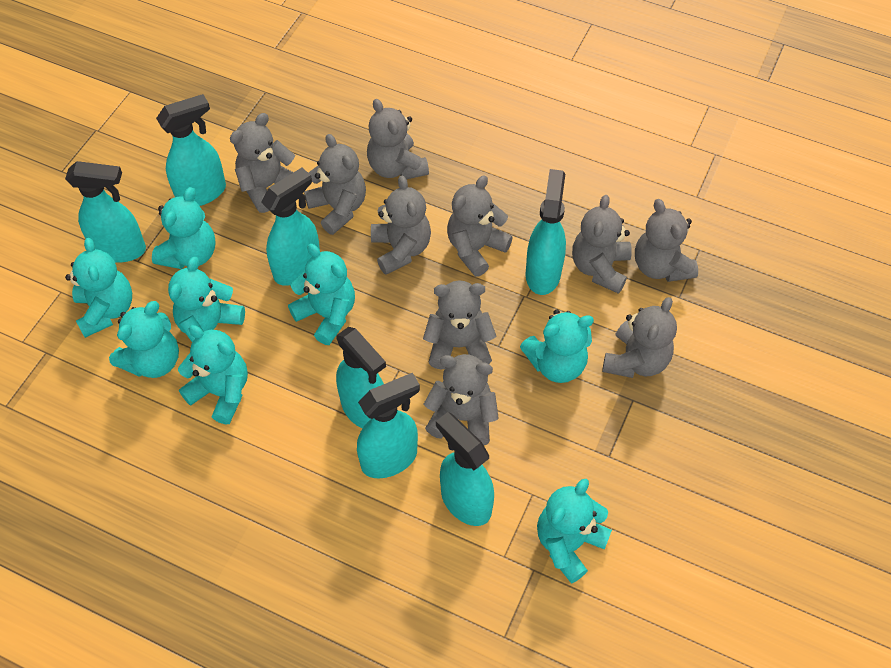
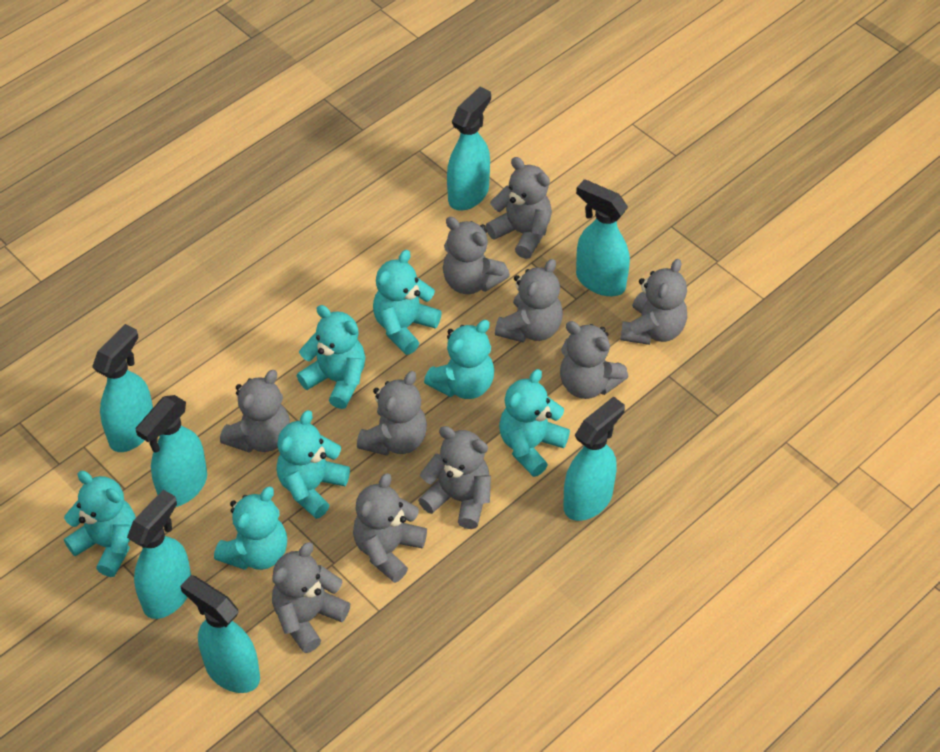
turquoise teddy bear: 8 -> 7

